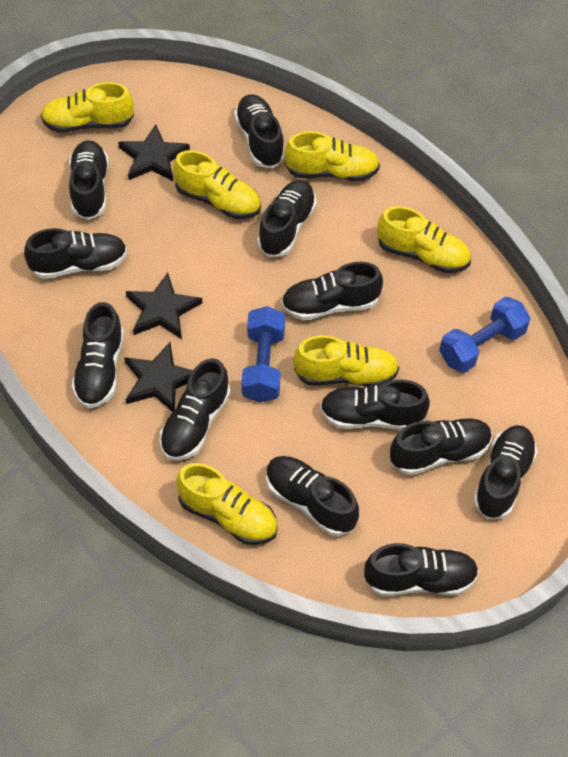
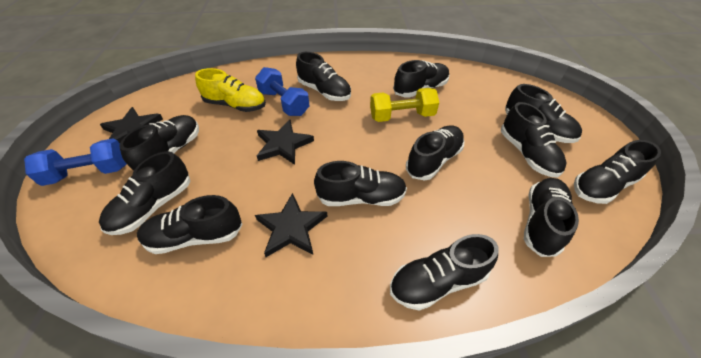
yellow dumbbell: 0 -> 1
yellow shoe: 6 -> 1

